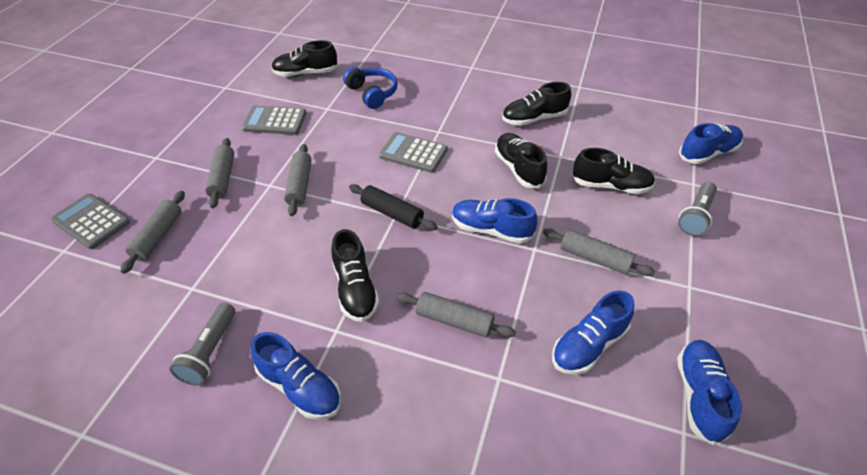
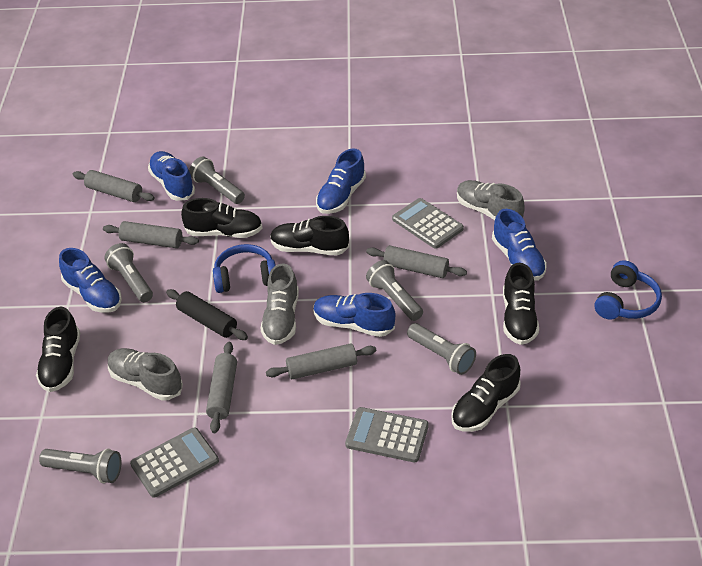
blue headphones: 1 -> 2
grey flashlight: 2 -> 5
grey shoe: 0 -> 3

